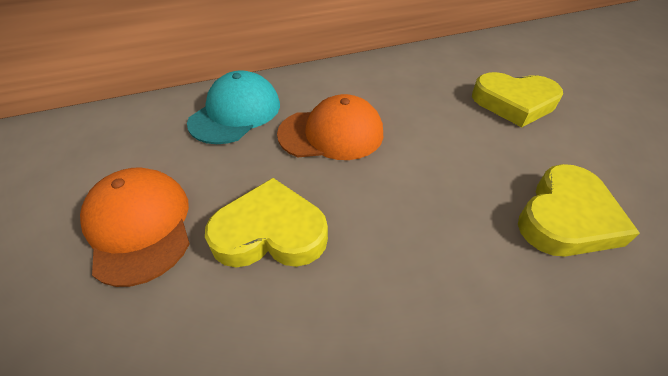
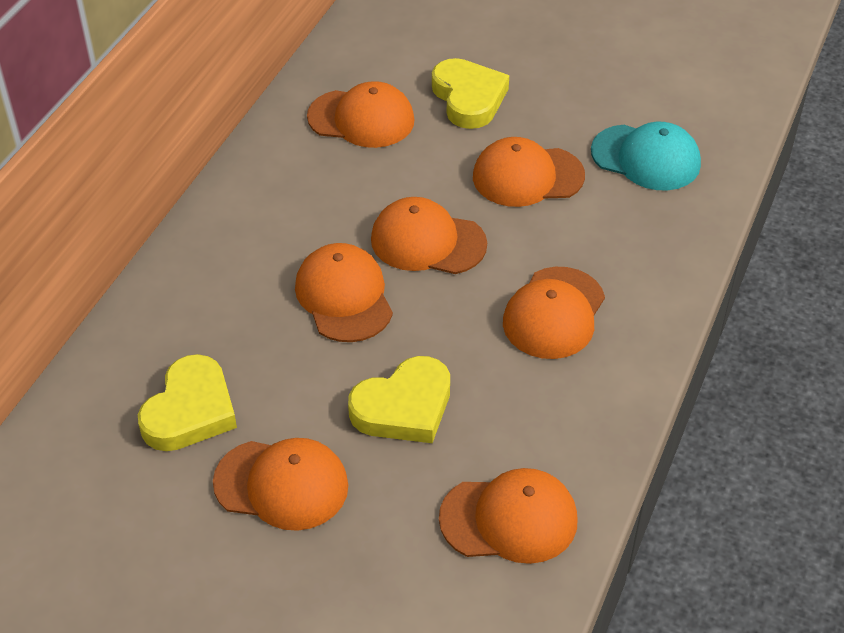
orange cap: 2 -> 7

